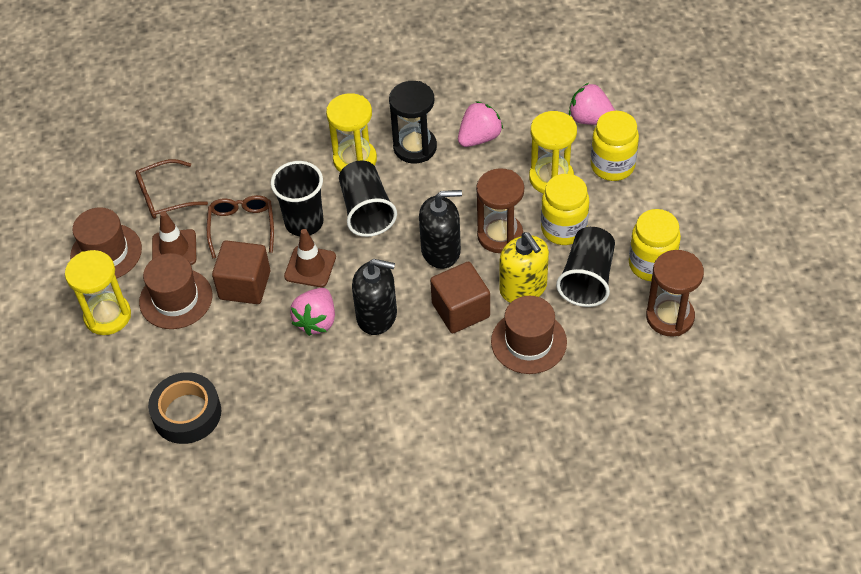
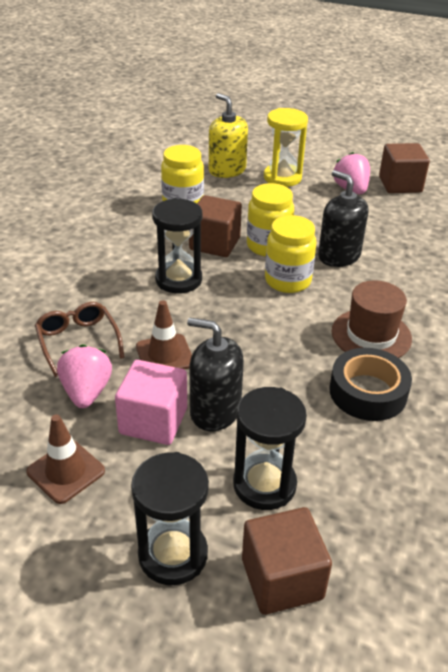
black cup: 3 -> 0
black hourglass: 1 -> 3
brown cube: 2 -> 3
brown glasses: 2 -> 1
brown hat: 3 -> 1
brown hourglass: 2 -> 0
pink cube: 0 -> 1
pink strawberry: 3 -> 2
yellow hourglass: 3 -> 1

